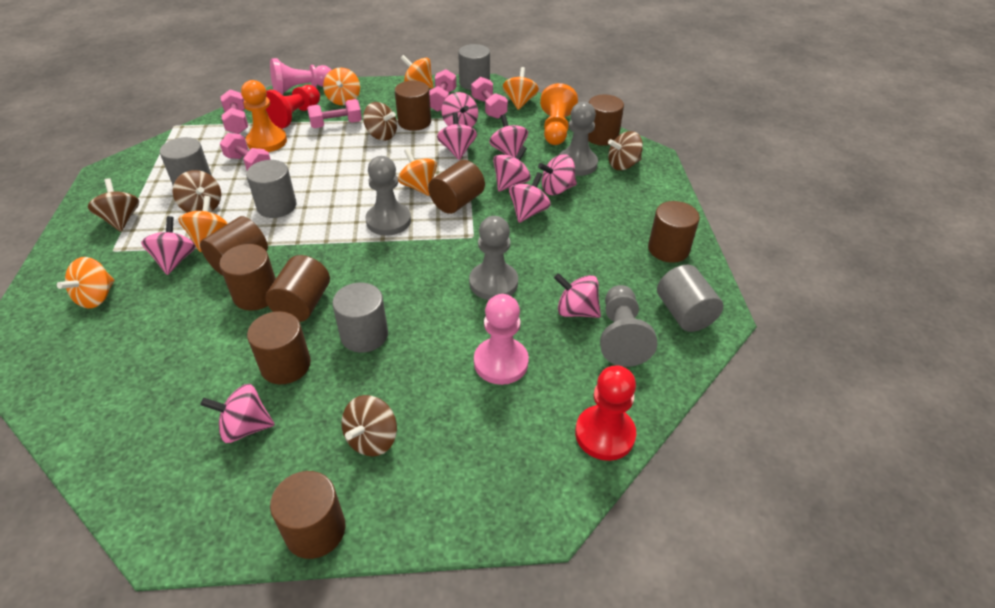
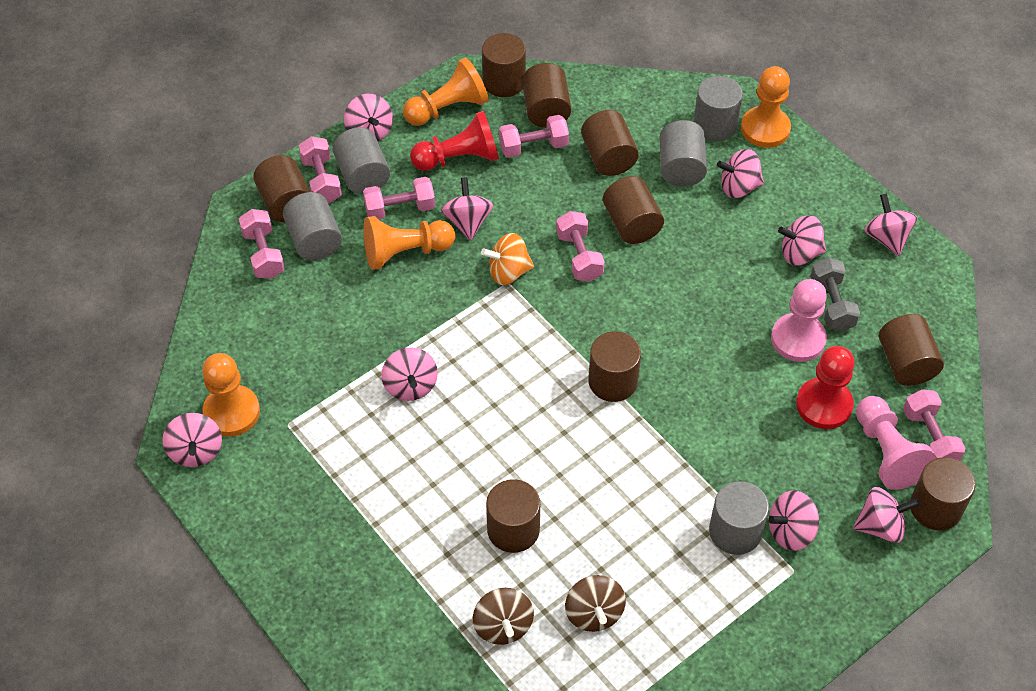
brown spinning top: 5 -> 2
grey dumbbell: 0 -> 1
grey pawn: 4 -> 0
orange pawn: 2 -> 4
orange spinning top: 6 -> 1
pink dumbbell: 5 -> 6

